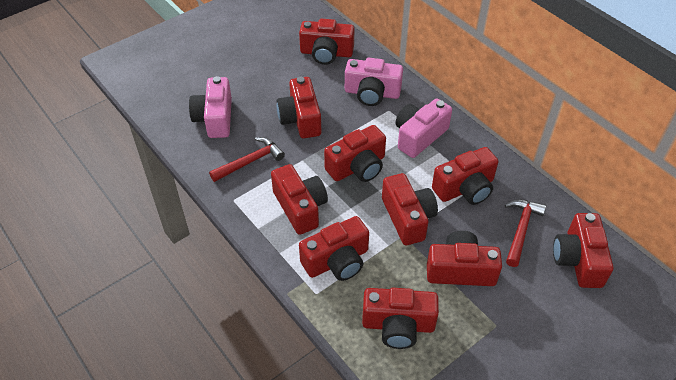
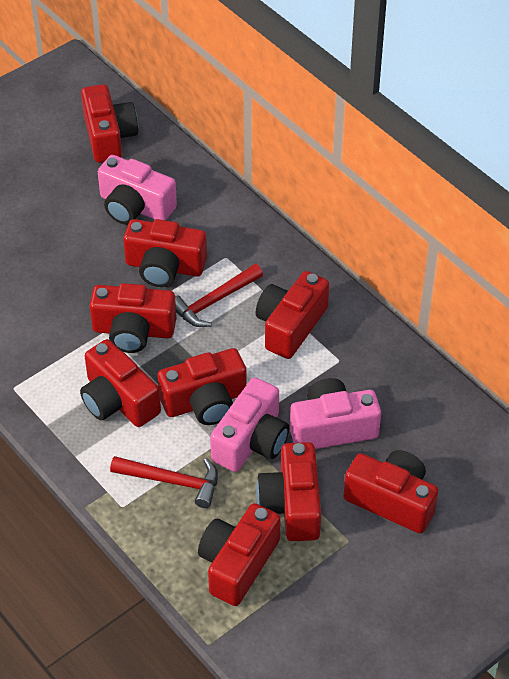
red camera: 10 -> 9

